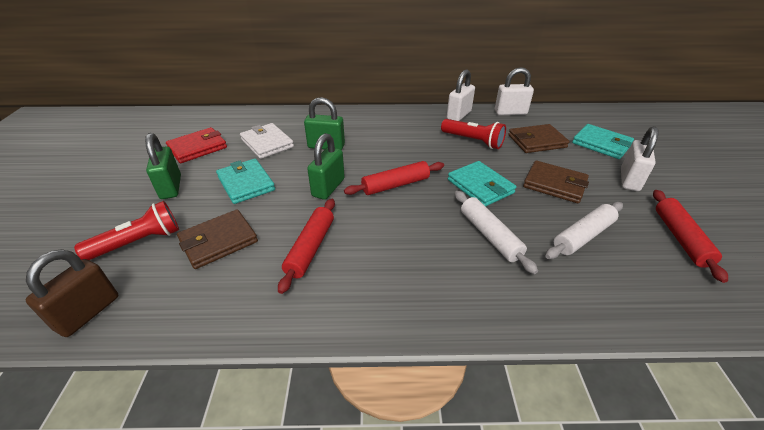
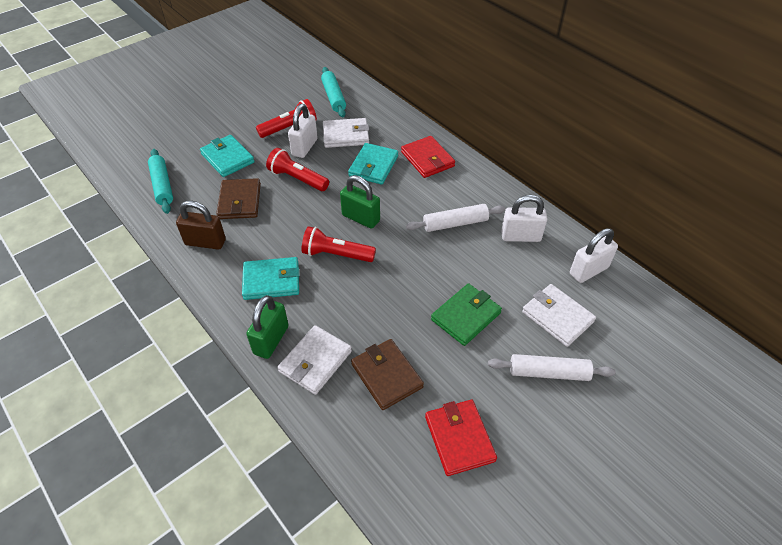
brown wallet: 3 -> 2
green padlock: 3 -> 2
green wallet: 0 -> 1
red flashlight: 2 -> 3
red rolling pin: 3 -> 0
red wallet: 1 -> 2
turquoise rolling pin: 0 -> 2
white wallet: 1 -> 3

